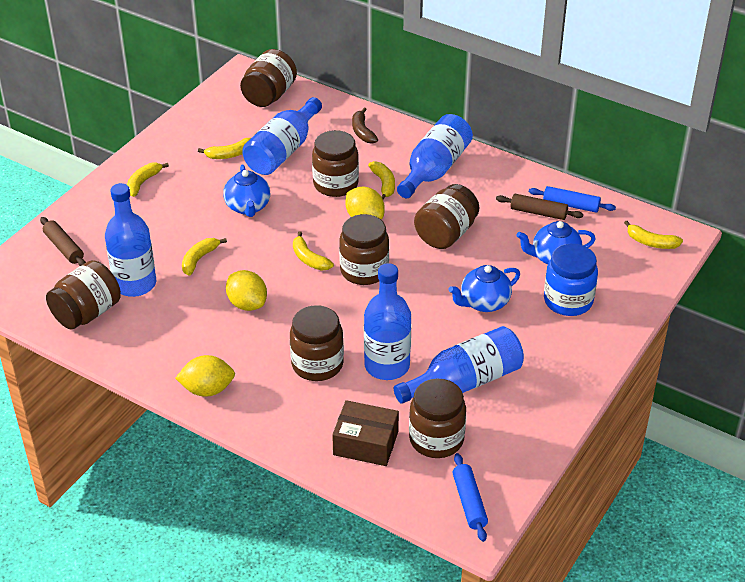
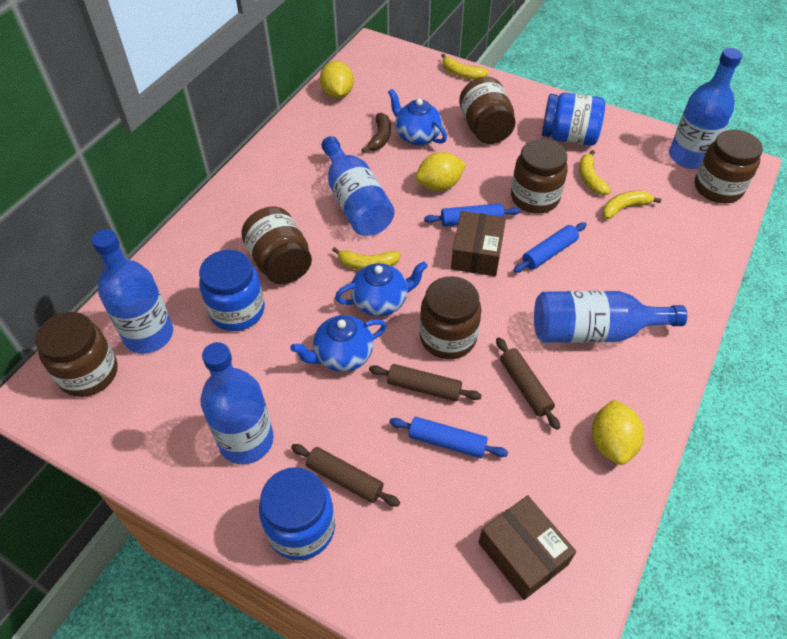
blue jar: 1 -> 3
blue rolling pin: 2 -> 3
brown box: 1 -> 2
brown jar: 7 -> 6
brown rolling pin: 2 -> 3
yellow banana: 6 -> 4

